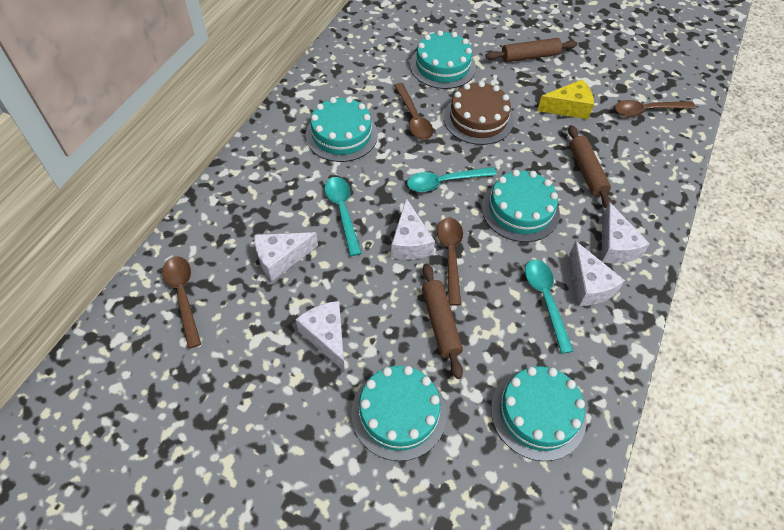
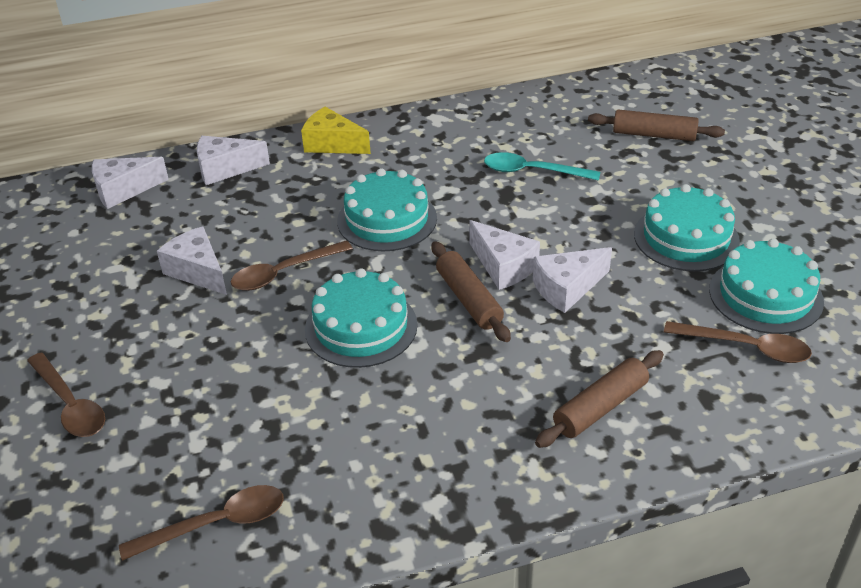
brown cake: 1 -> 0
turquoise cake: 5 -> 4
turquoise spoon: 3 -> 1

